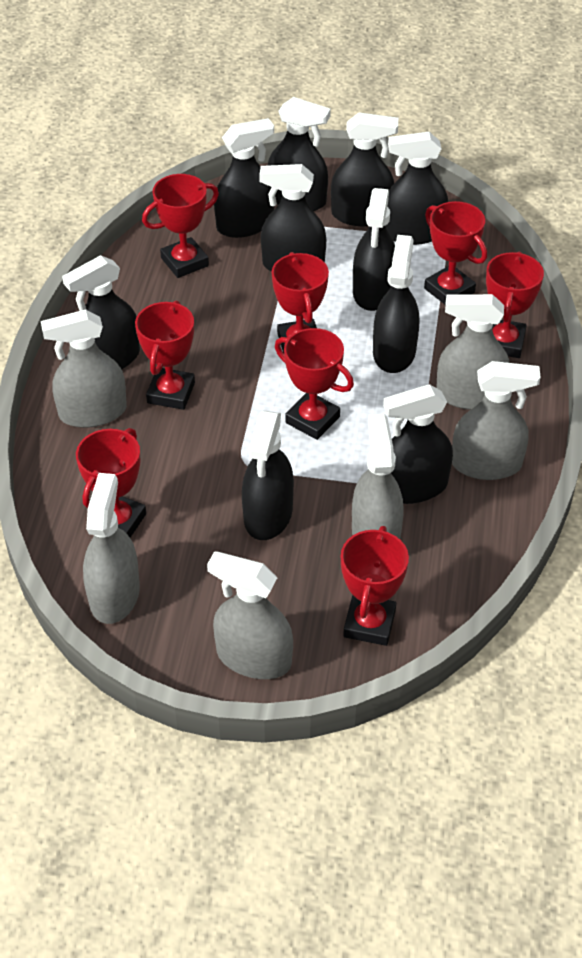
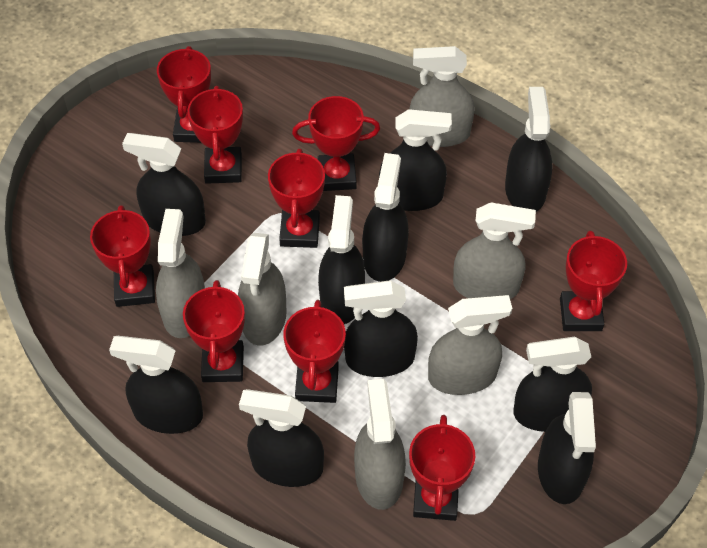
red trophy: 8 -> 9

